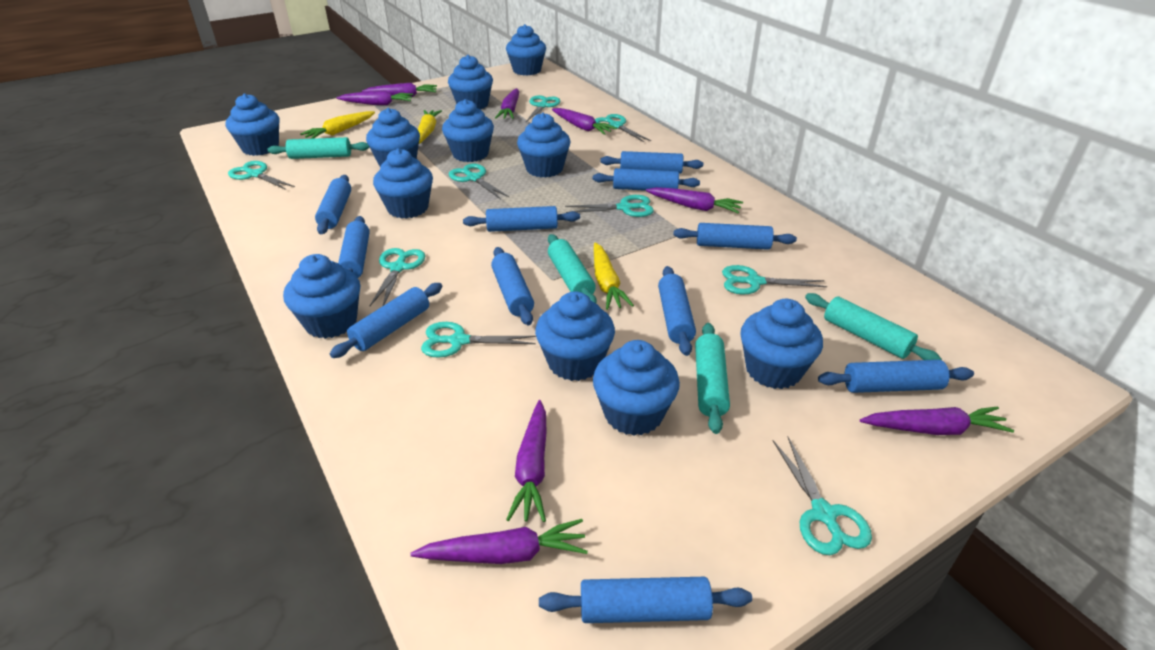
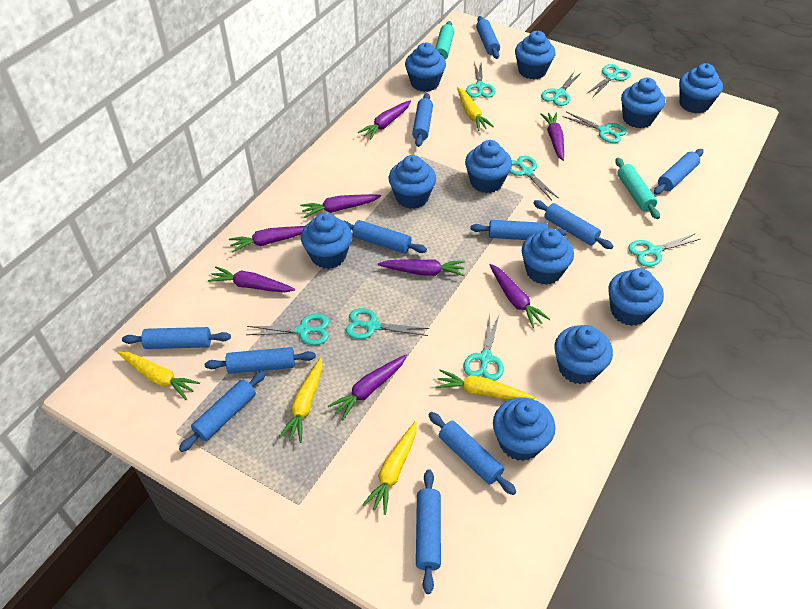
turquoise rolling pin: 4 -> 2
yellow carrot: 3 -> 5

